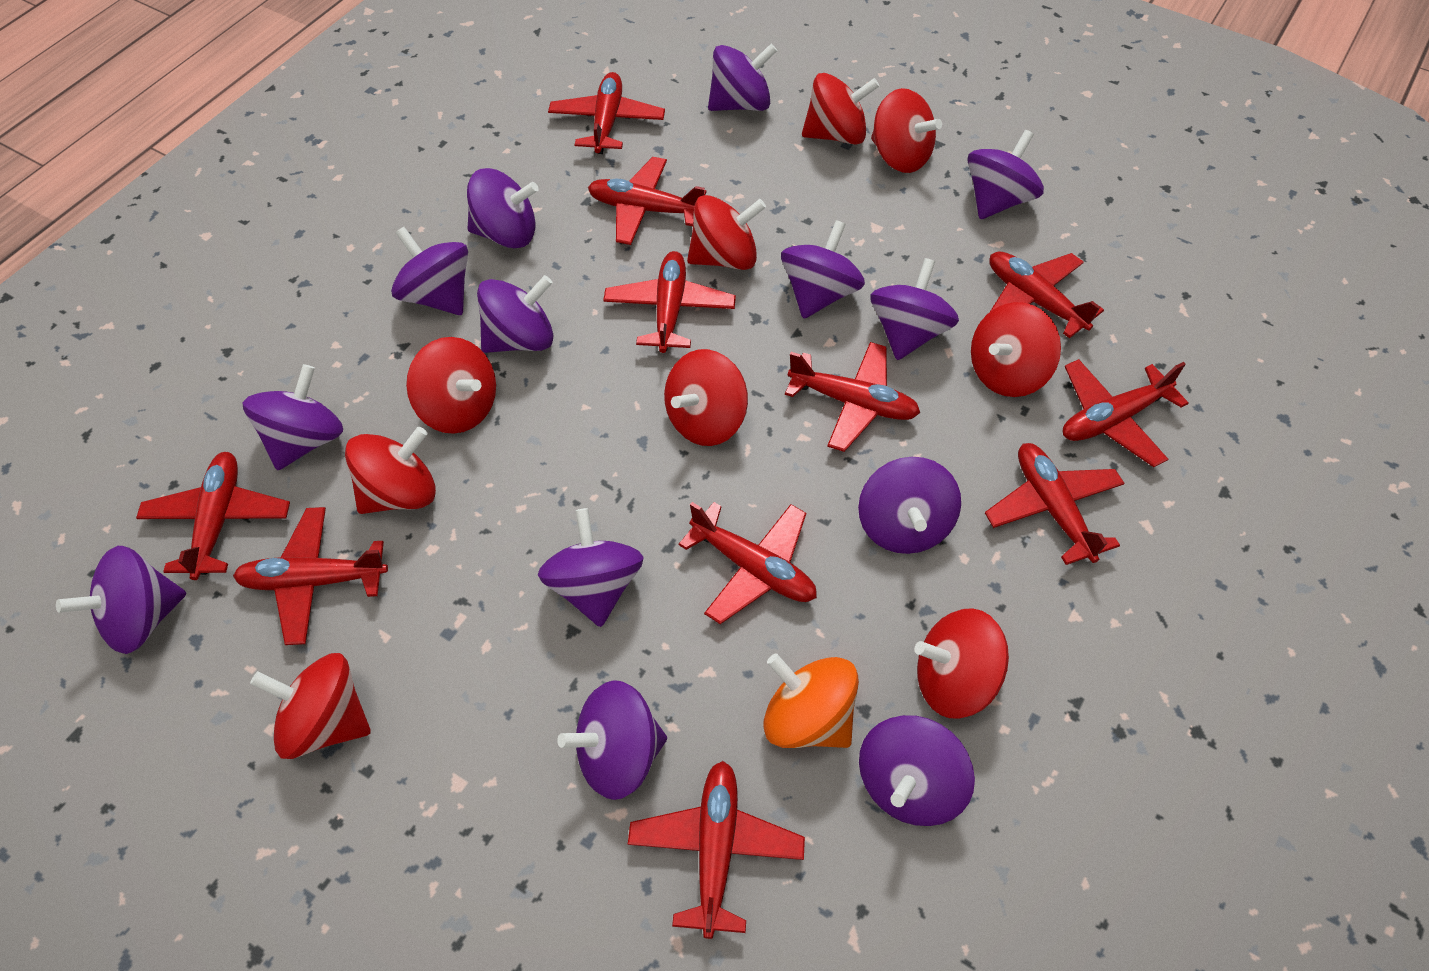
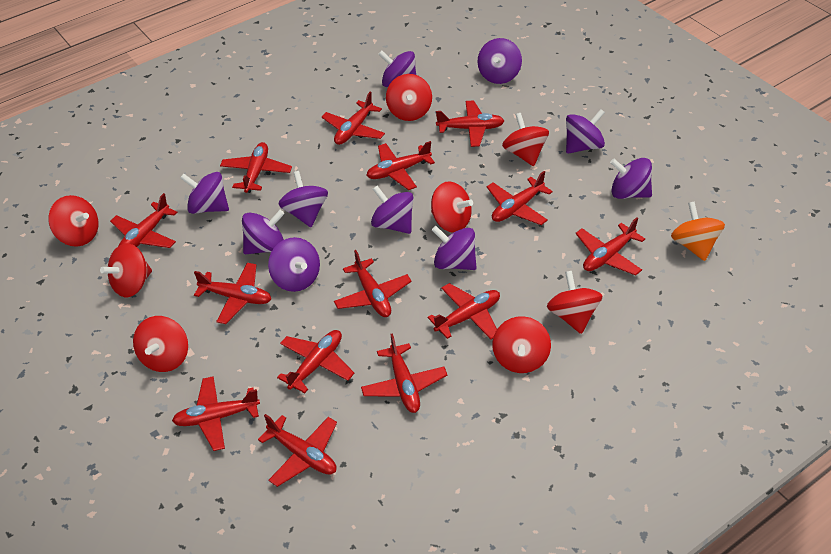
purple spinning top: 13 -> 10
red plane: 11 -> 14
red spinning top: 9 -> 8

